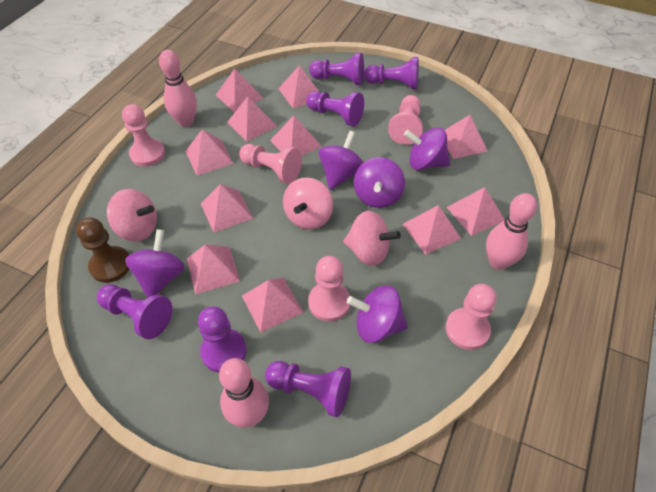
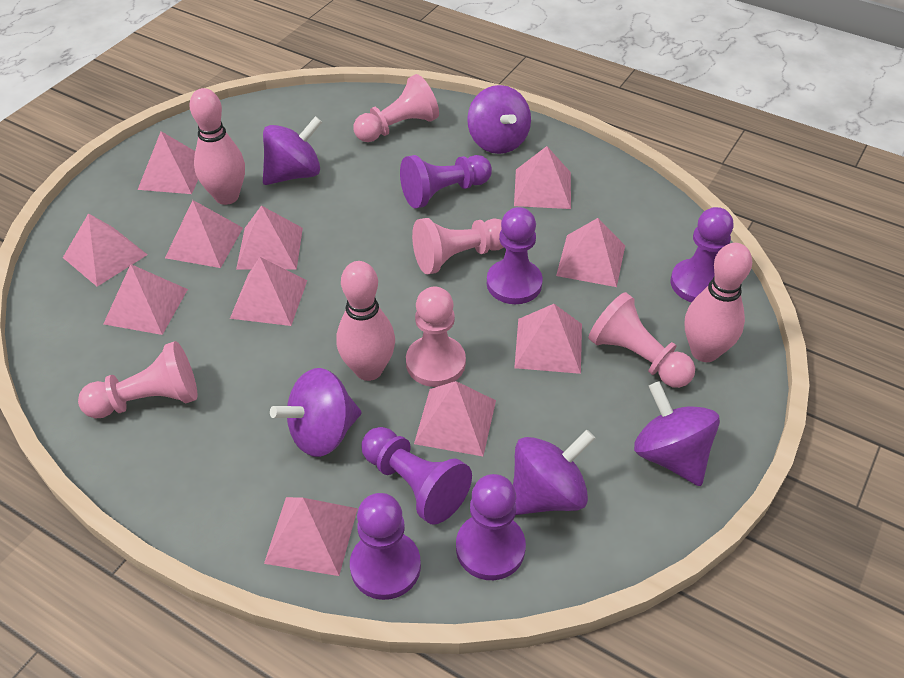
brown pawn: 1 -> 0
pink spinning top: 3 -> 0

